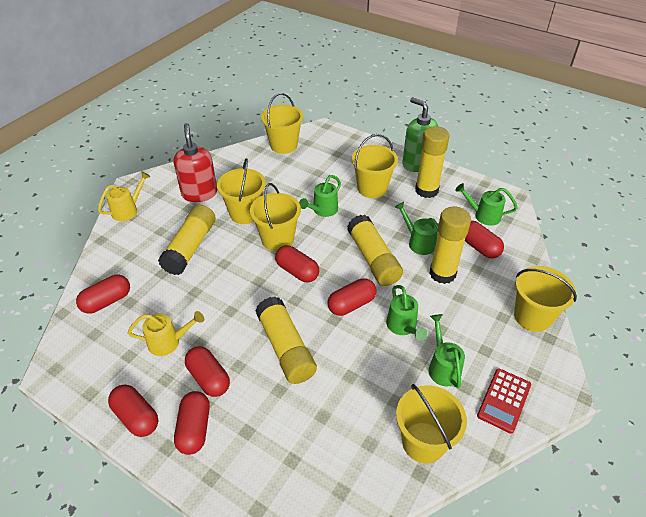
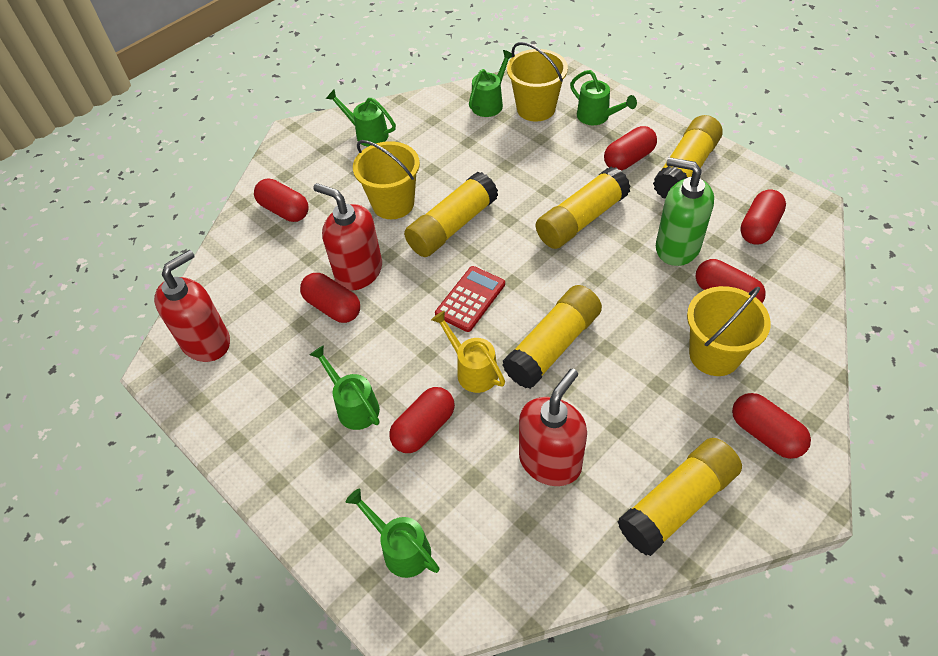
red soap dispenser: 1 -> 3
yellow bucket: 6 -> 3
yellow watering can: 2 -> 1

